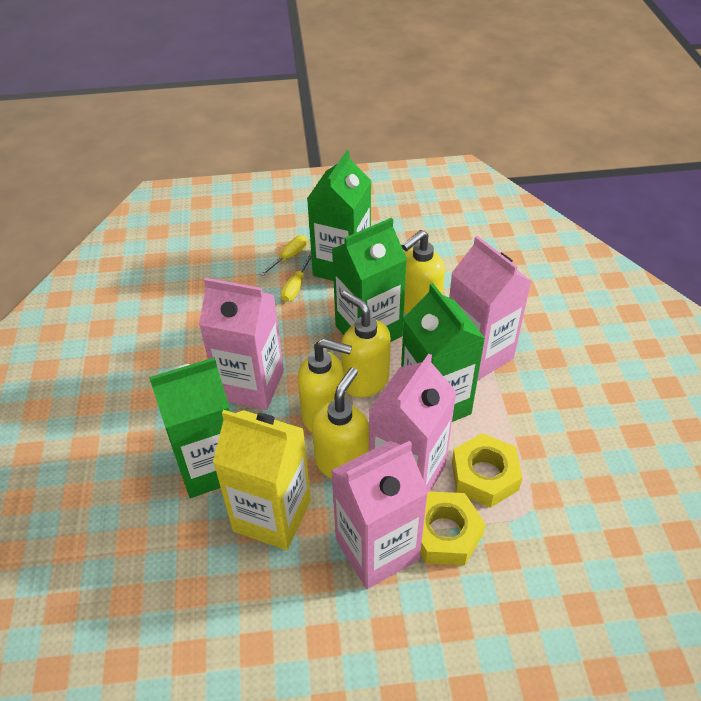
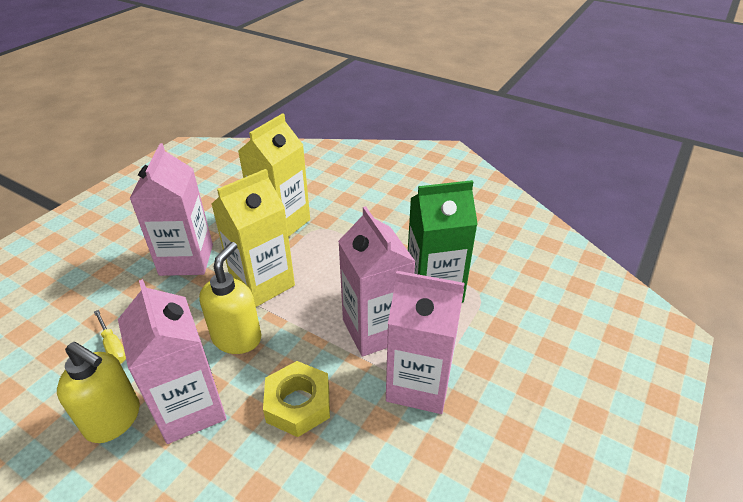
green carton: 4 -> 1
yellow carton: 1 -> 2
yellow nut: 2 -> 1
yellow screwdriver: 2 -> 1
yellow soap dispenser: 4 -> 2

